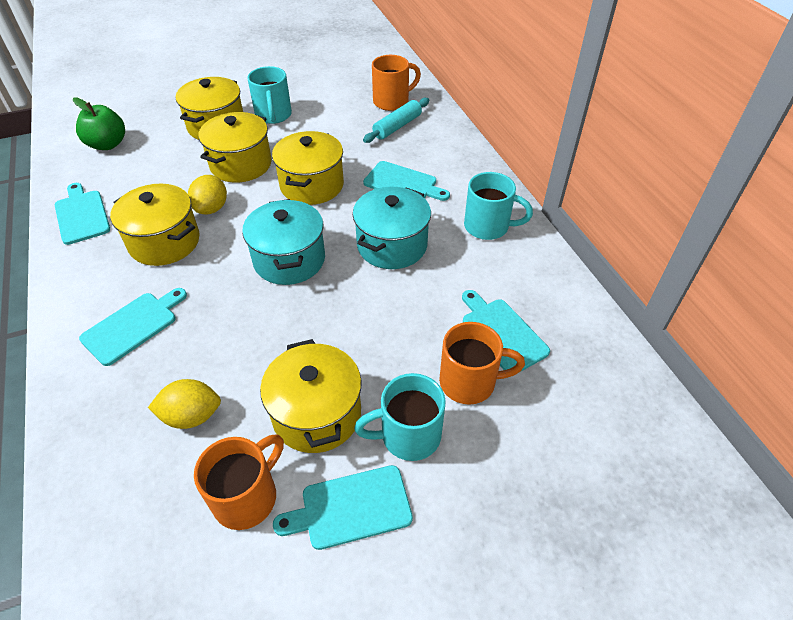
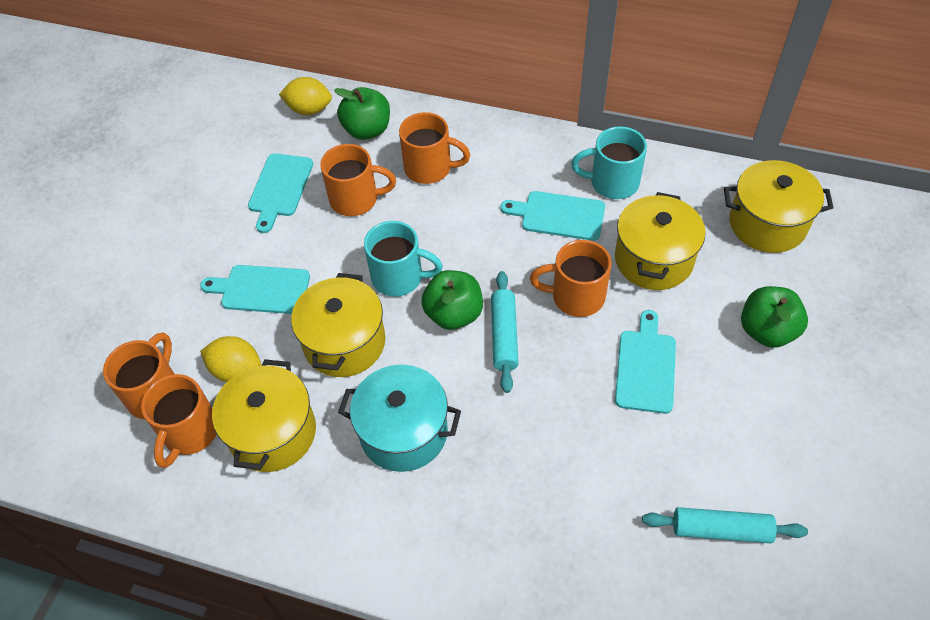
green apple: 1 -> 3
orange mug: 3 -> 5
turquoise cutting board: 5 -> 4
turquoise mug: 3 -> 2
turquoise pot: 2 -> 1
turquoise rolling pin: 1 -> 2
yellow pot: 5 -> 4

